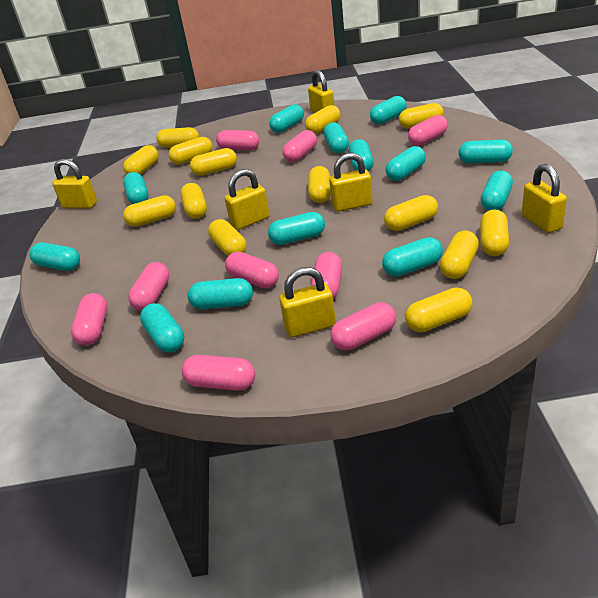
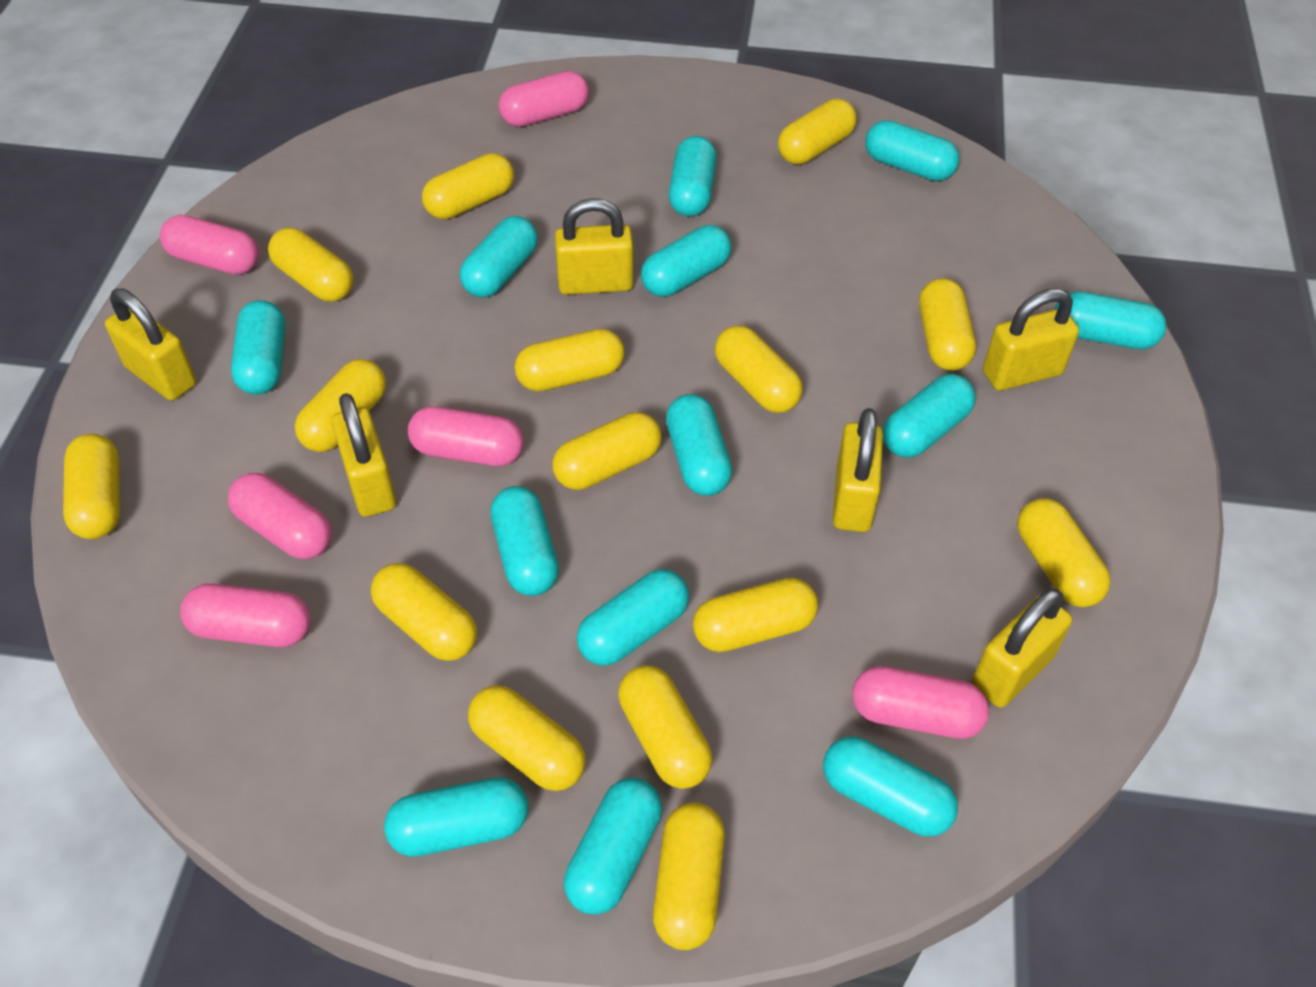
pink capsule: 9 -> 6
yellow capsule: 14 -> 15

